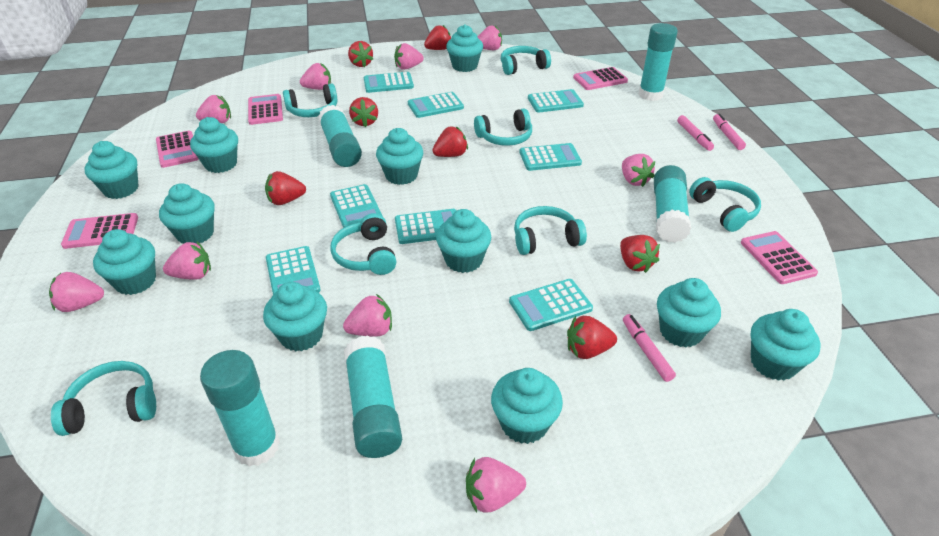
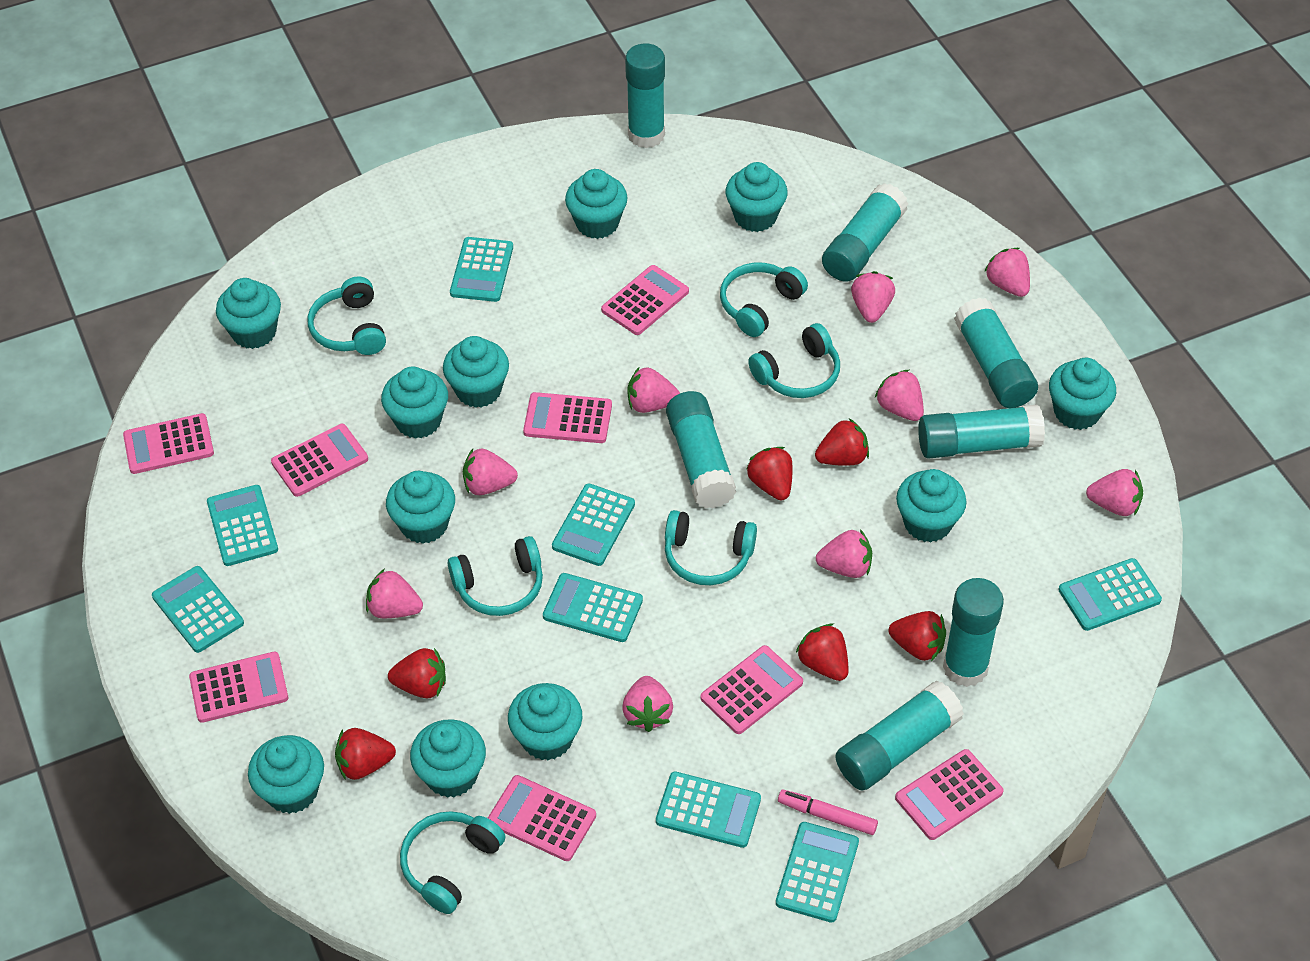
pink calculator: 5 -> 8
pink marker: 3 -> 1
red strawberry: 7 -> 6
turquoise glue stick: 5 -> 7
turquoise headphones: 7 -> 6

